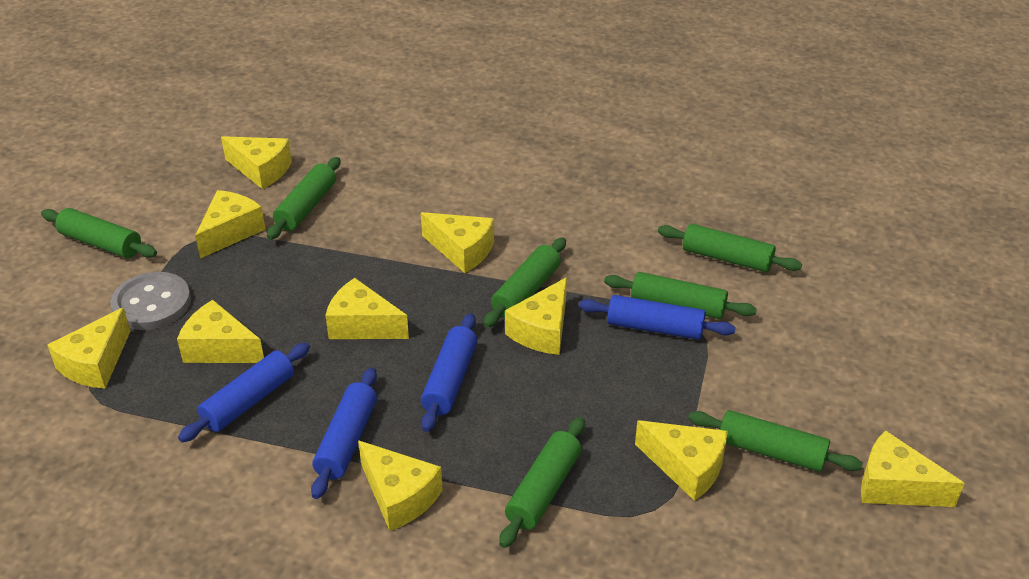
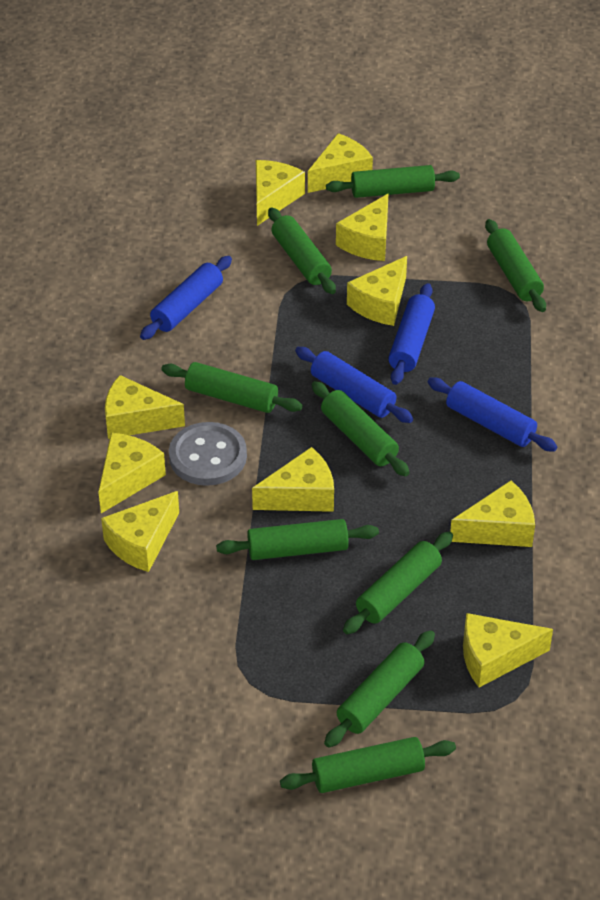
green rolling pin: 7 -> 9

